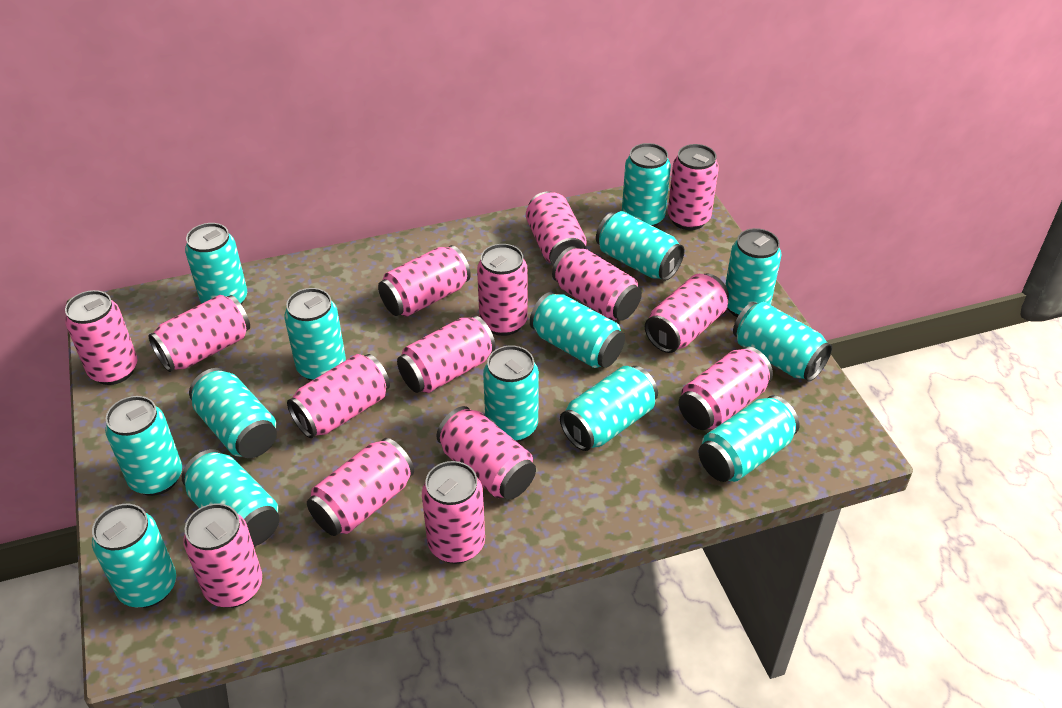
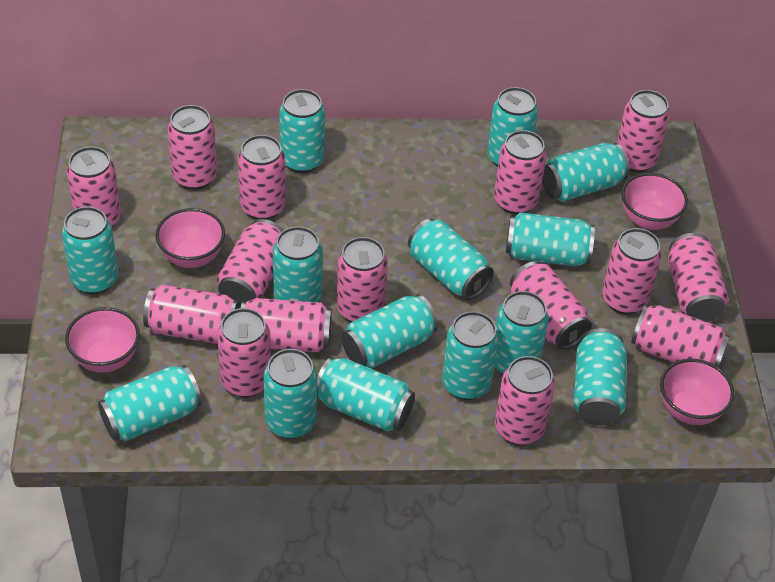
pink bowl: 0 -> 4

